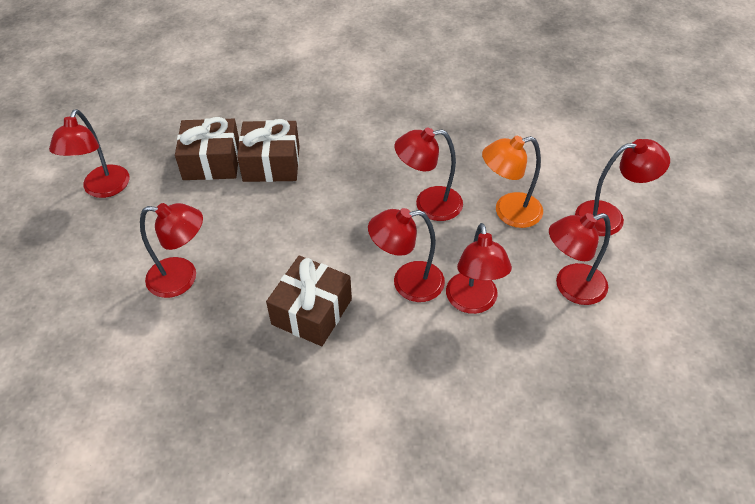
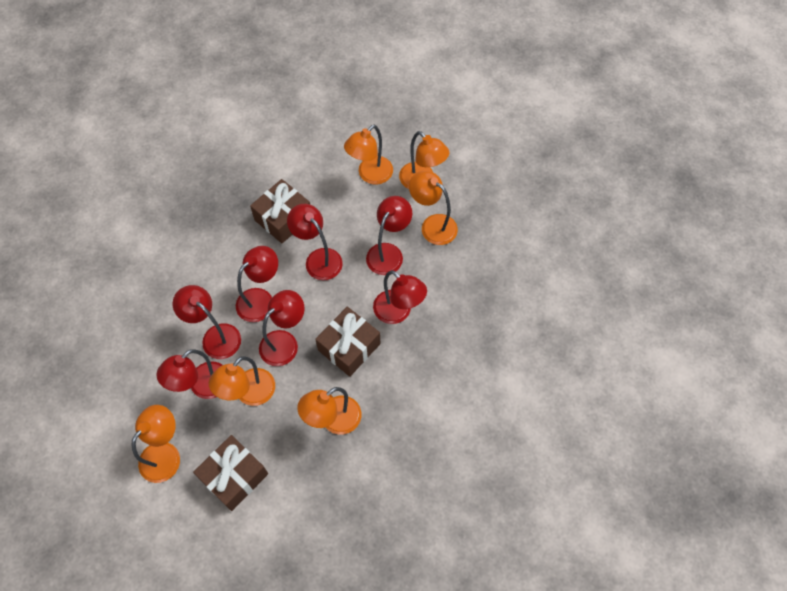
orange lamp: 1 -> 6

